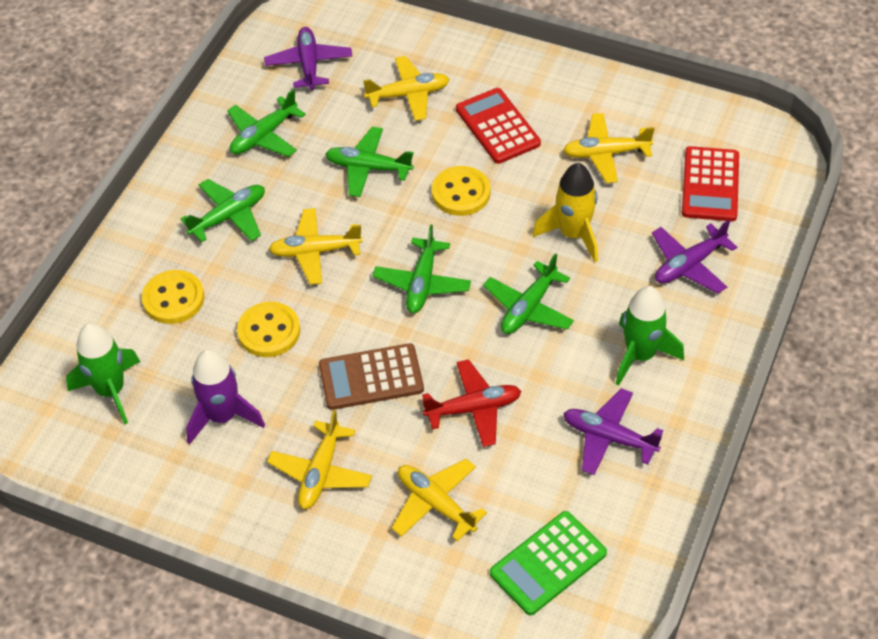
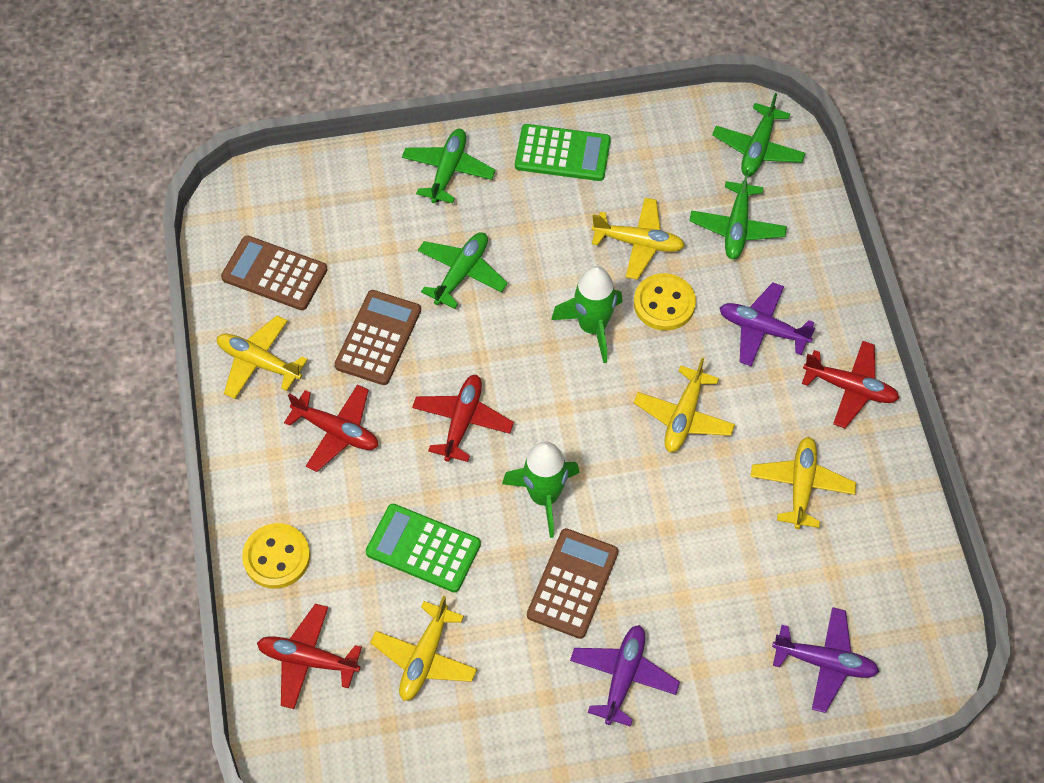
brown calculator: 1 -> 3
green calculator: 1 -> 2
green plane: 5 -> 4
purple rocket: 1 -> 0
red calculator: 2 -> 0
red plane: 1 -> 4
yellow button: 3 -> 2
yellow rocket: 1 -> 0

